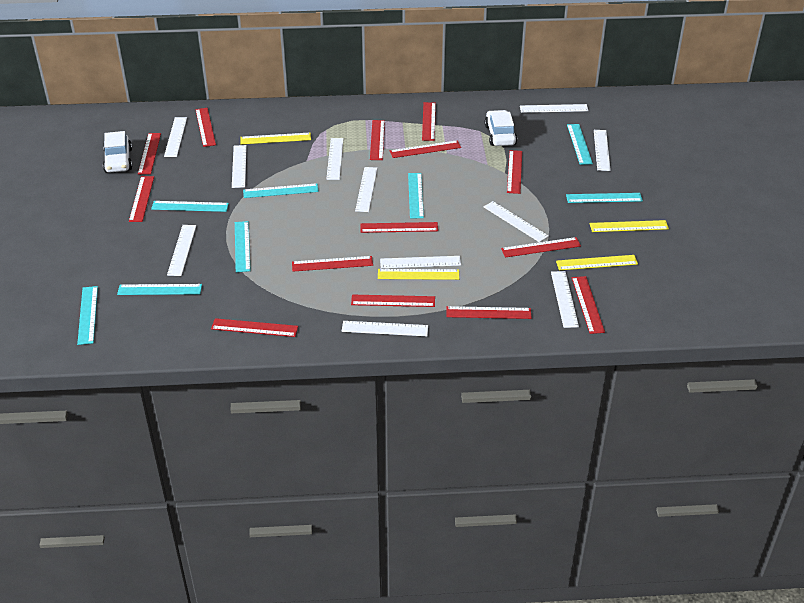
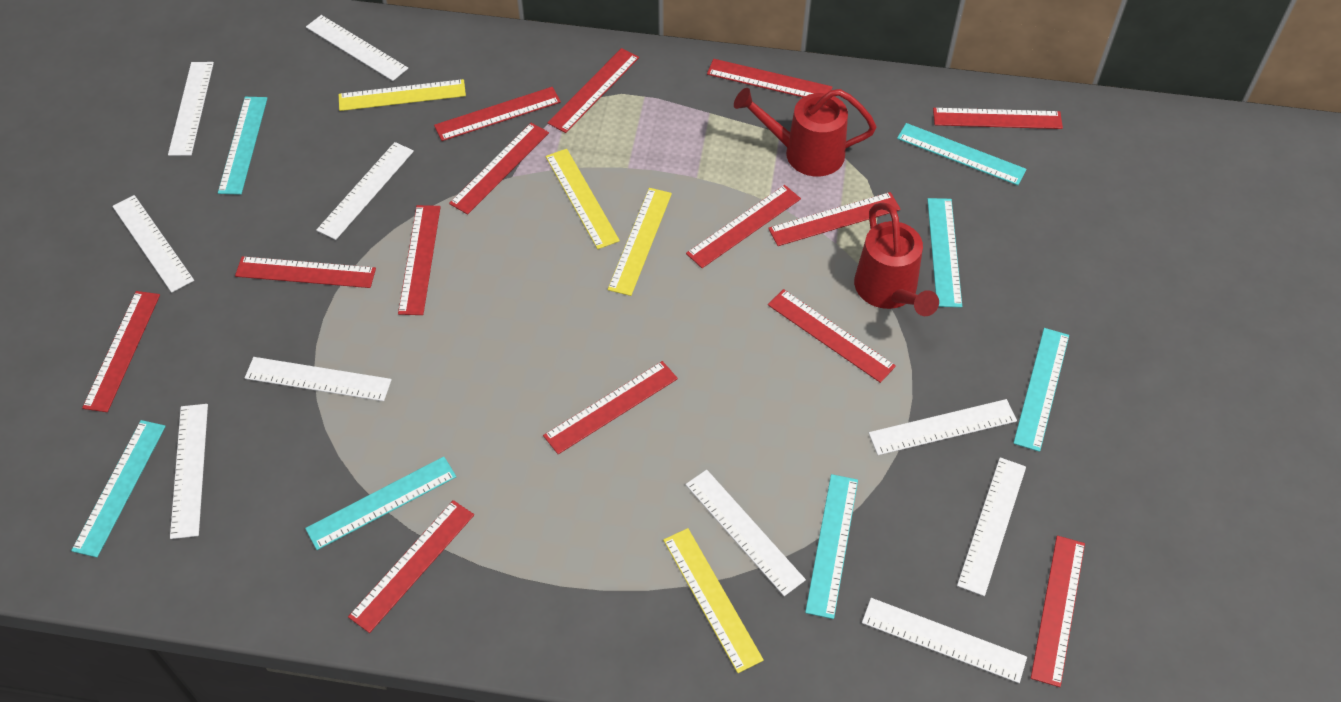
red watering can: 0 -> 2
turquoise ruler: 8 -> 7
white car: 2 -> 0
white ruler: 11 -> 10

